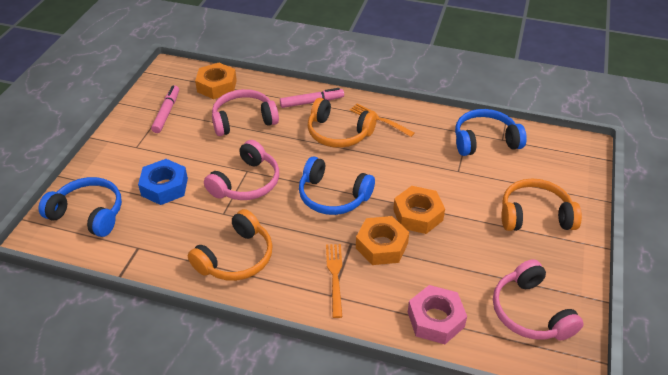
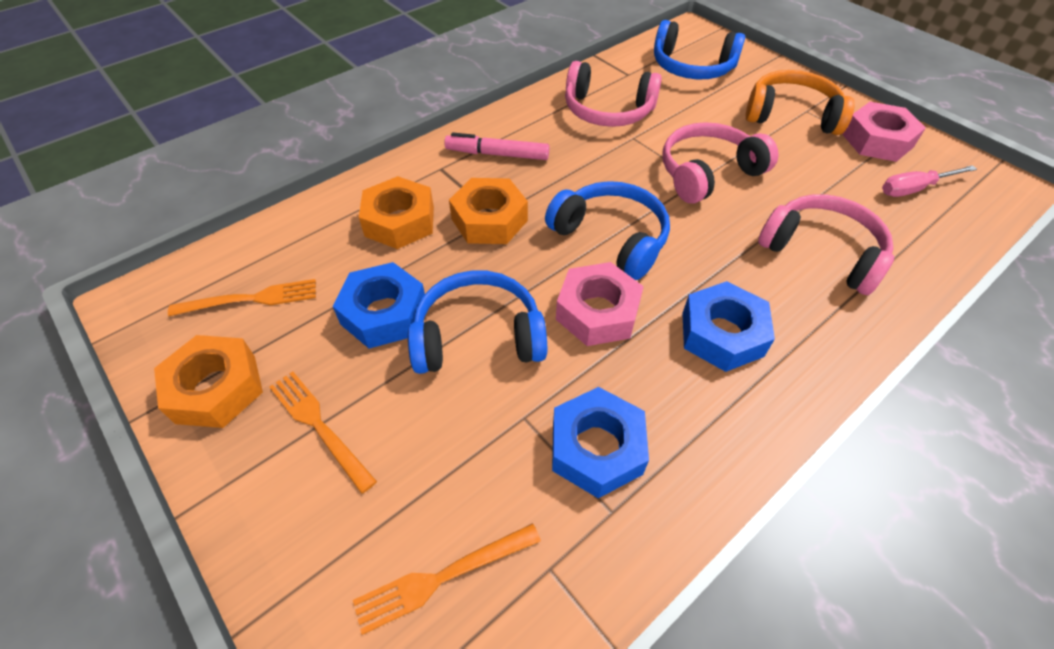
blue nut: 1 -> 3
orange fork: 2 -> 3
orange headphones: 3 -> 1
pink marker: 2 -> 1
pink nut: 1 -> 2
pink screwdriver: 0 -> 1

